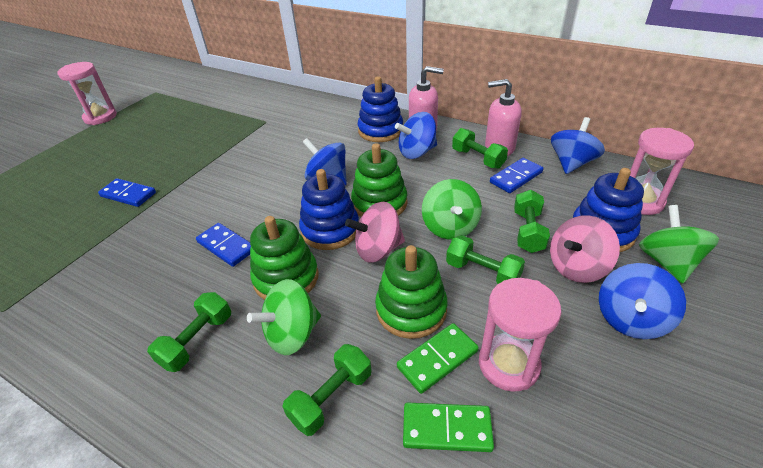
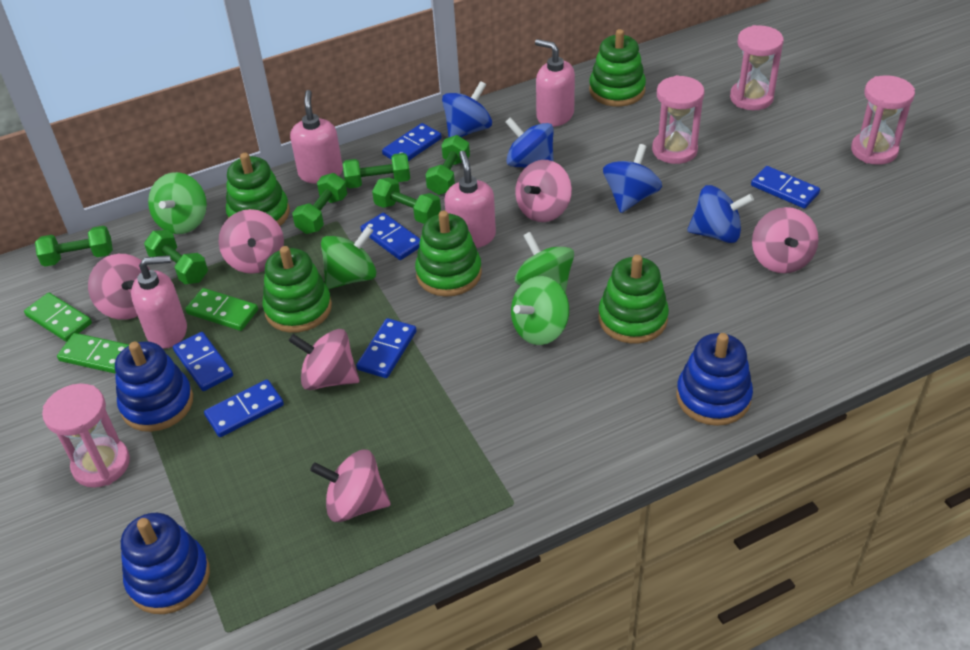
blue domino: 3 -> 6
green domino: 2 -> 3
green dumbbell: 5 -> 6
green spinning top: 3 -> 4
green stacking toy: 3 -> 5
pink hourglass: 3 -> 4
pink soap dispenser: 2 -> 4
pink spinning top: 2 -> 6

